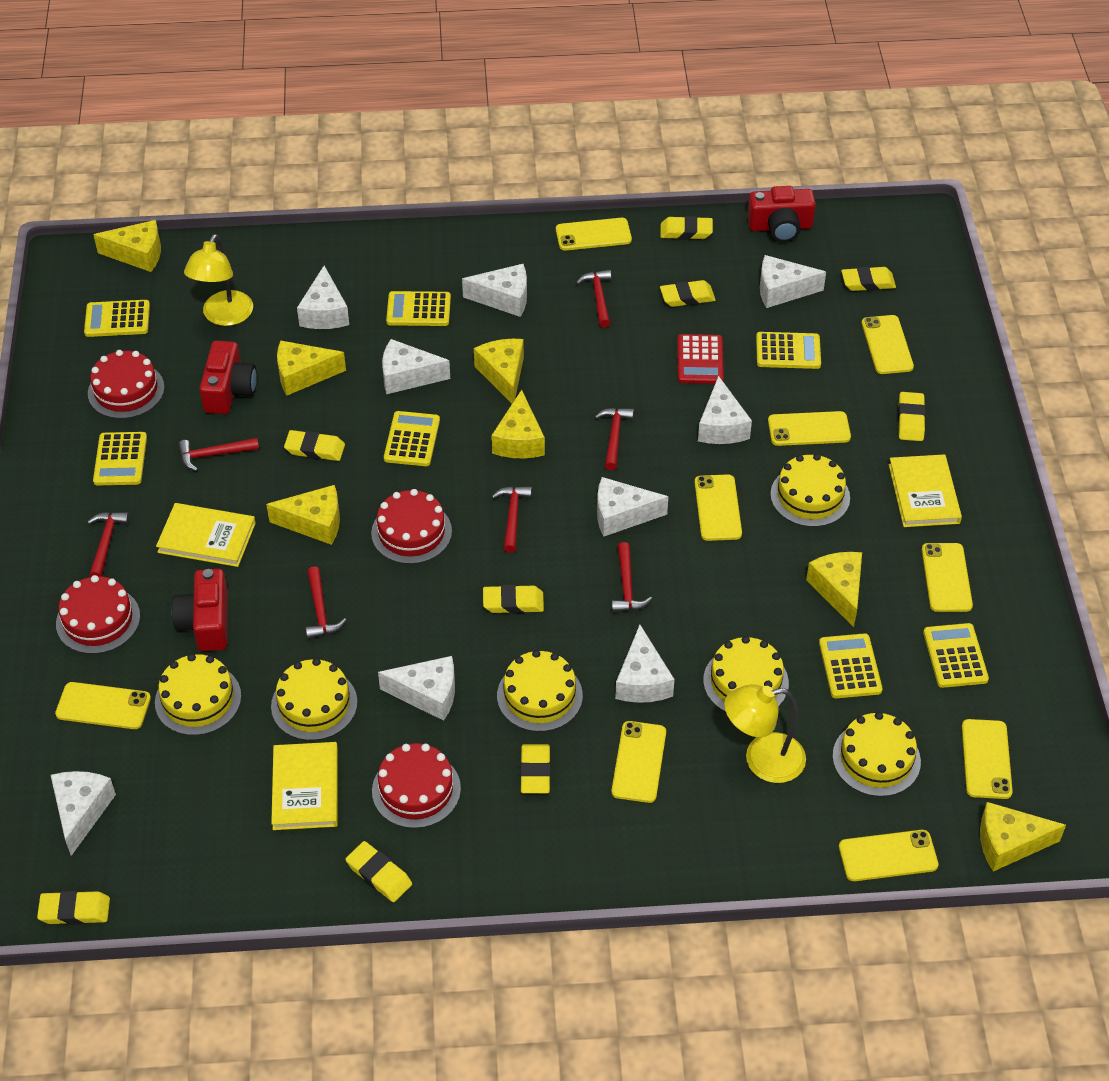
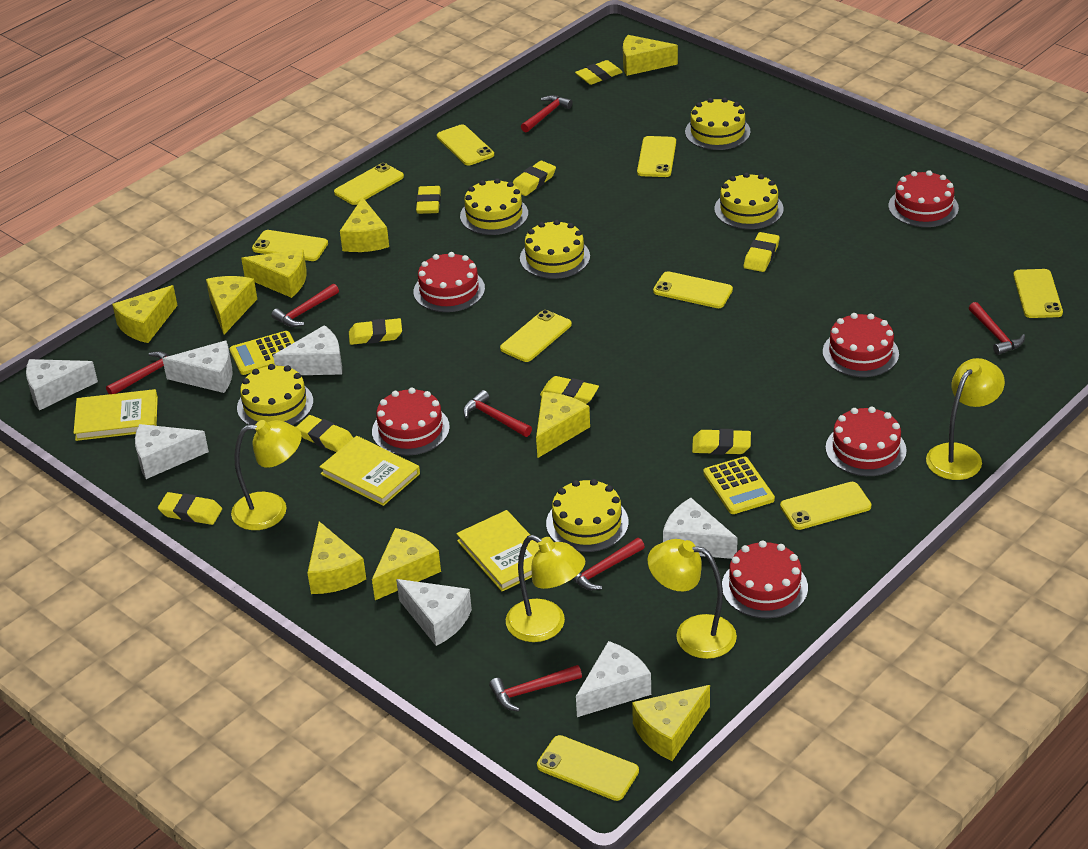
red cake: 4 -> 6
red calculator: 1 -> 0
red camera: 3 -> 0
white cheese: 9 -> 7
yellow calculator: 7 -> 2
yellow cheese: 7 -> 9
yellow lamp: 2 -> 4

